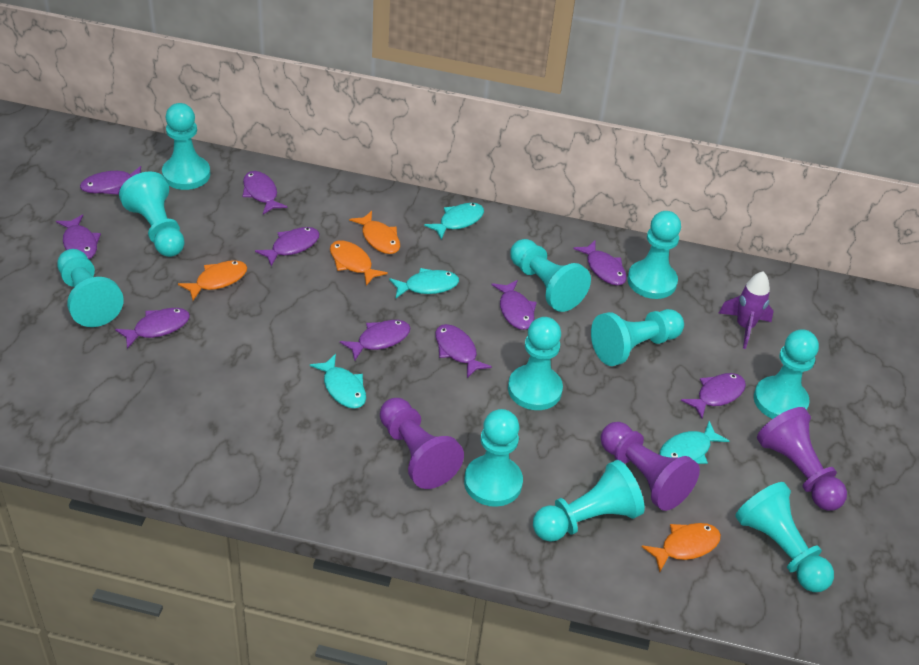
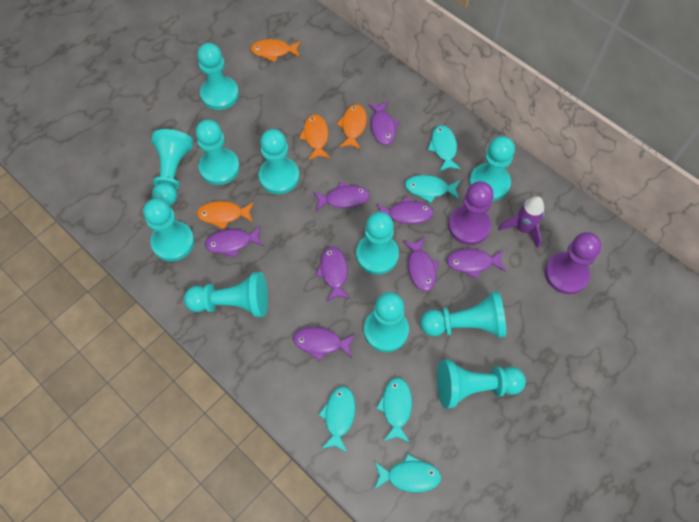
purple fish: 10 -> 8
purple pawn: 3 -> 2
turquoise fish: 4 -> 5

